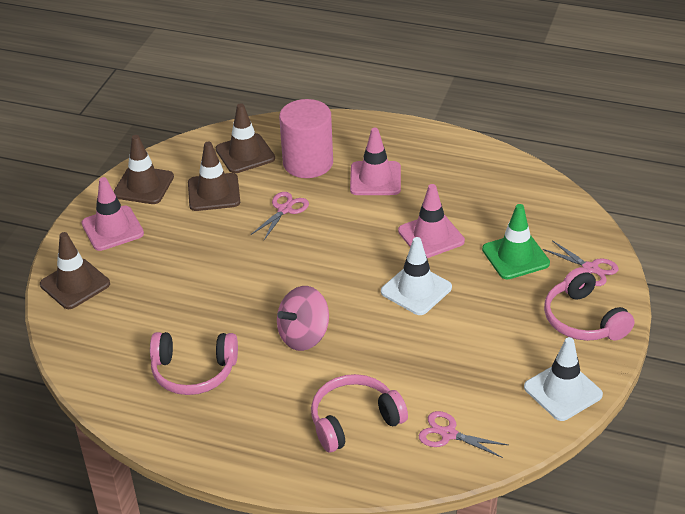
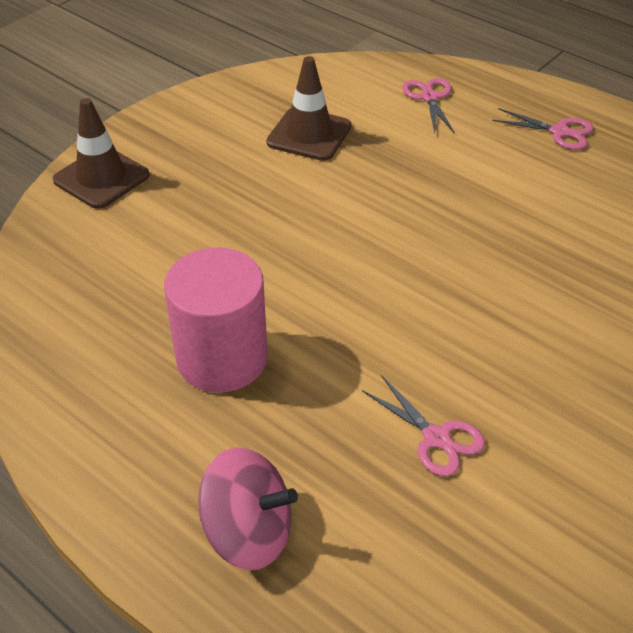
brown traffic cone: 4 -> 2
green traffic cone: 1 -> 0
pink headphones: 3 -> 0
pink traffic cone: 3 -> 0
white traffic cone: 2 -> 0

